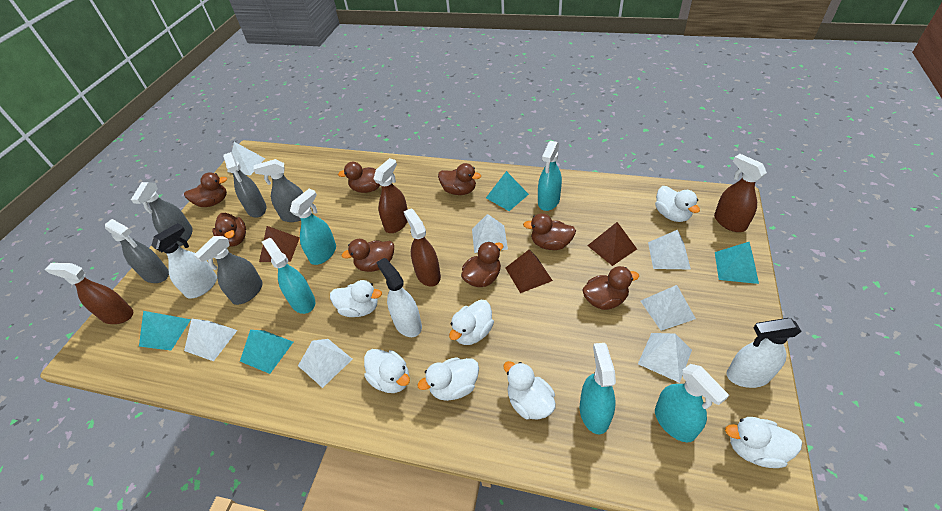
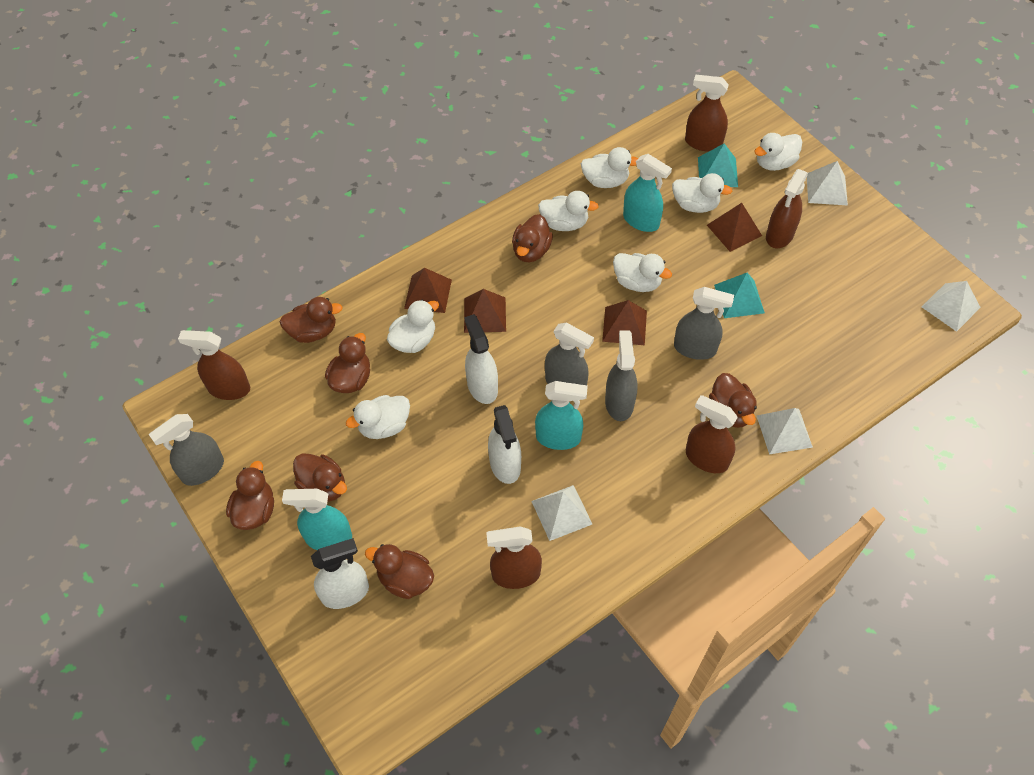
brown duck: 8 -> 7
brown pyramid: 3 -> 4
brown spray bottle: 4 -> 5
grey spray bottle: 5 -> 4
turquoise pyramid: 4 -> 2
turquoise spray bottle: 5 -> 3
white pyramid: 7 -> 4

